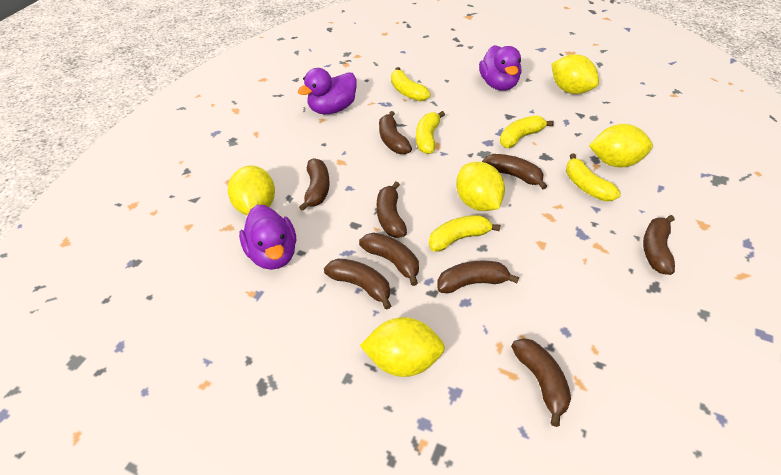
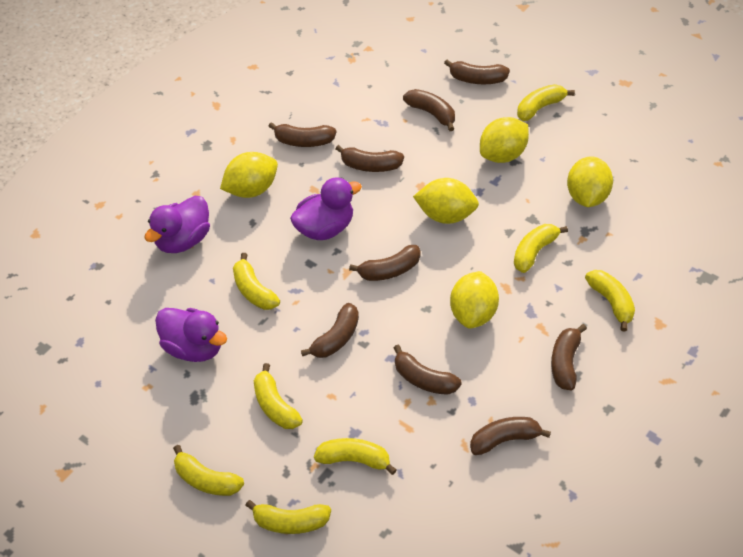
yellow banana: 5 -> 8

